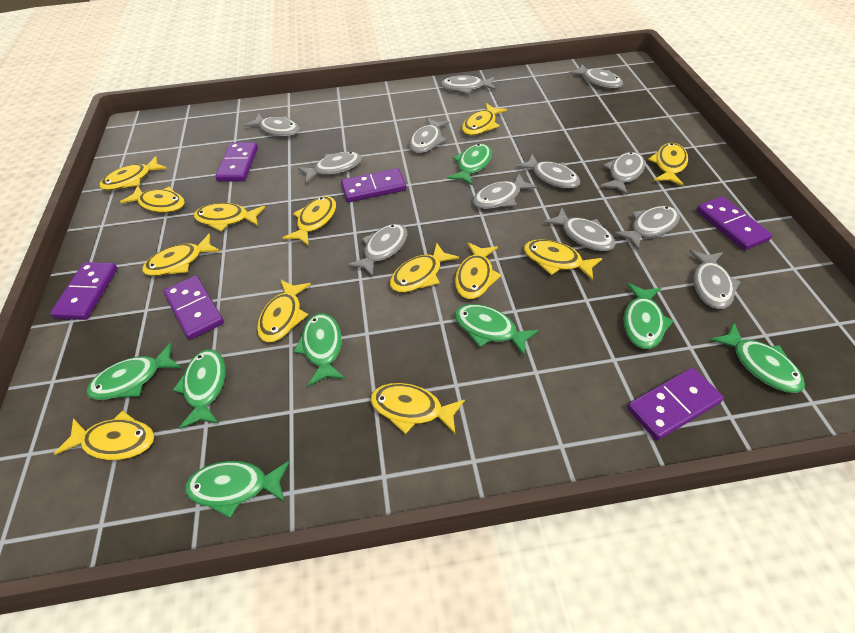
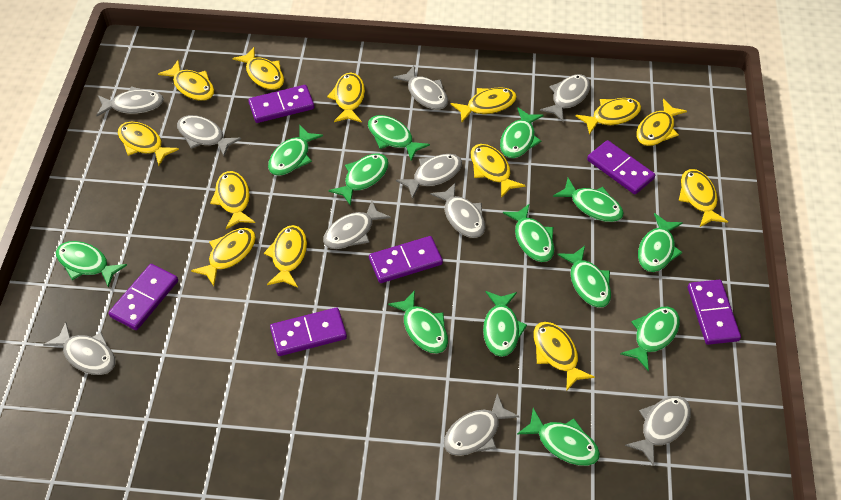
green fish: 8 -> 13
grey fish: 12 -> 10

